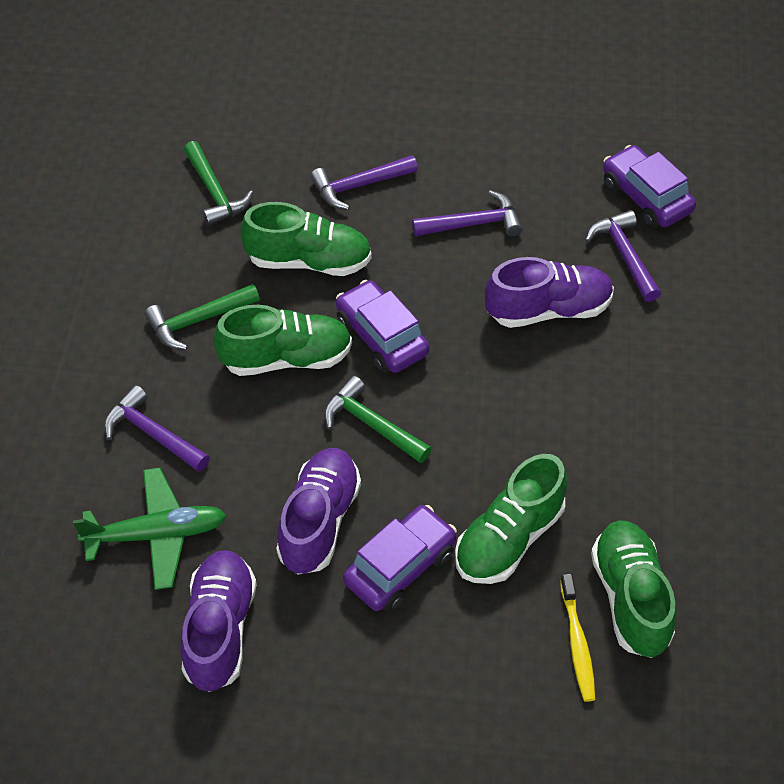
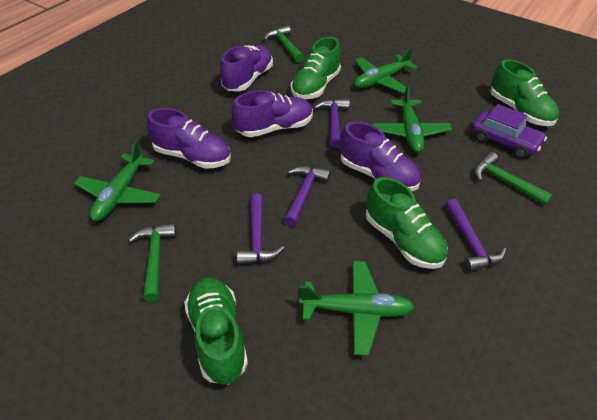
green plane: 1 -> 4
purple car: 3 -> 1
purple shoe: 3 -> 4
yellow toothbrush: 1 -> 0

